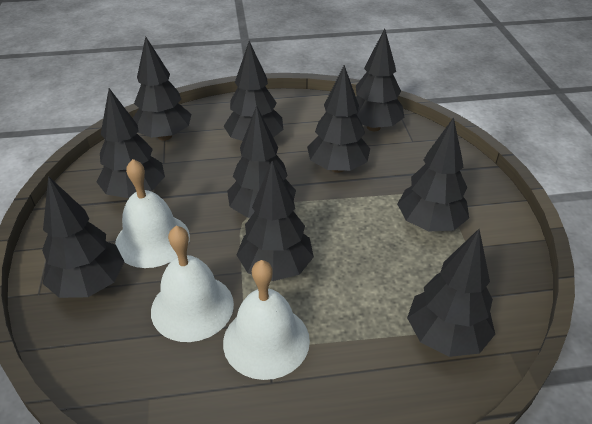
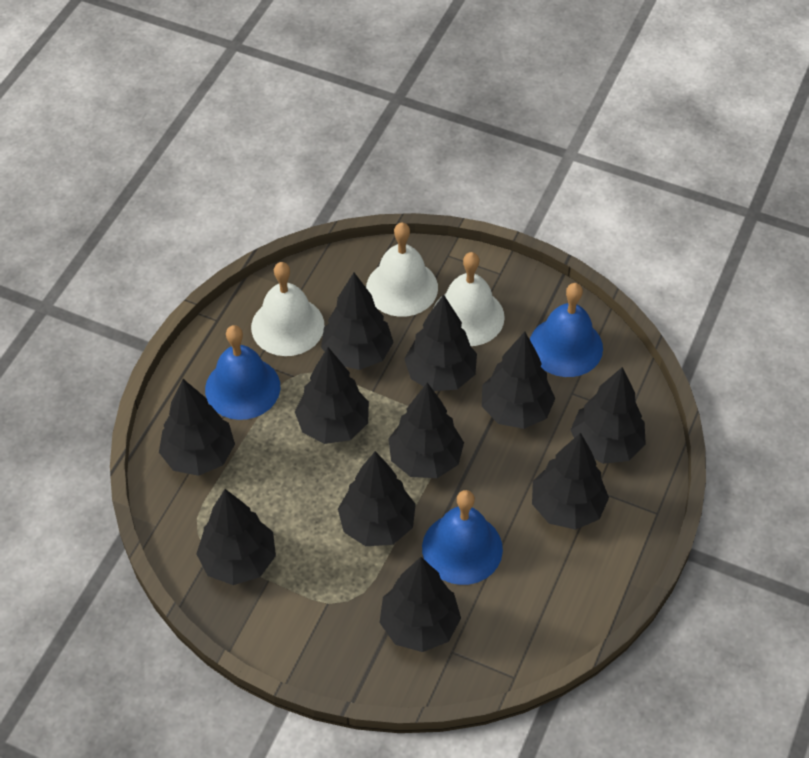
black tree: 10 -> 11
blue bell: 0 -> 3

